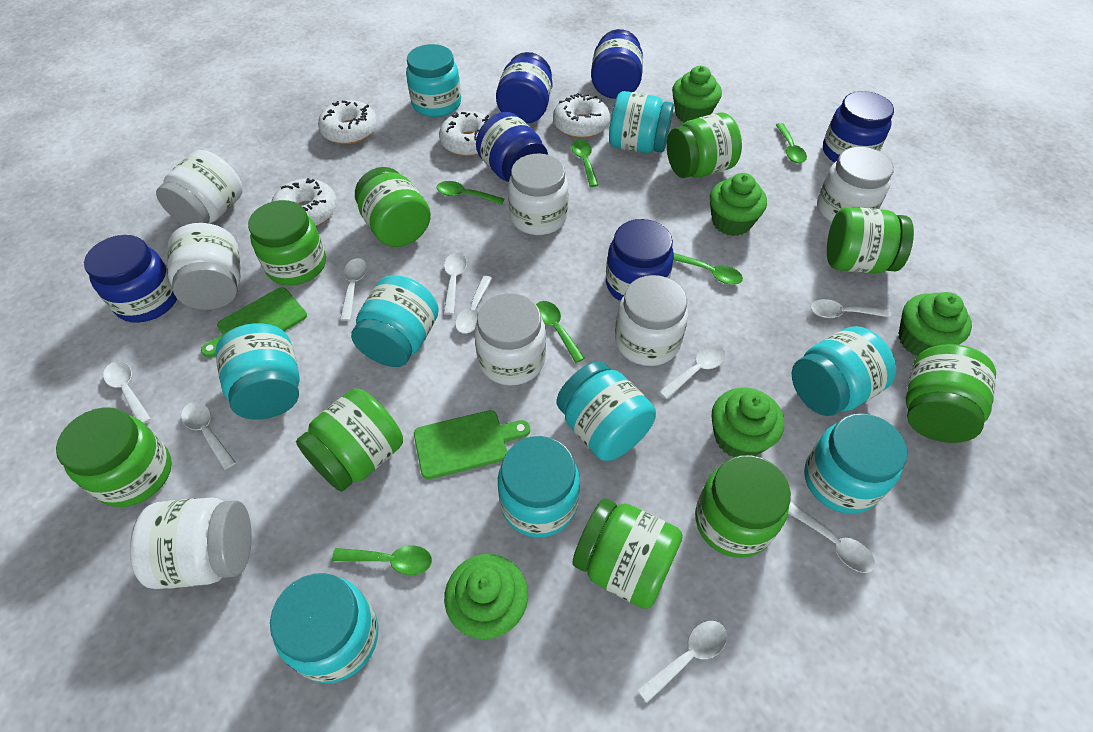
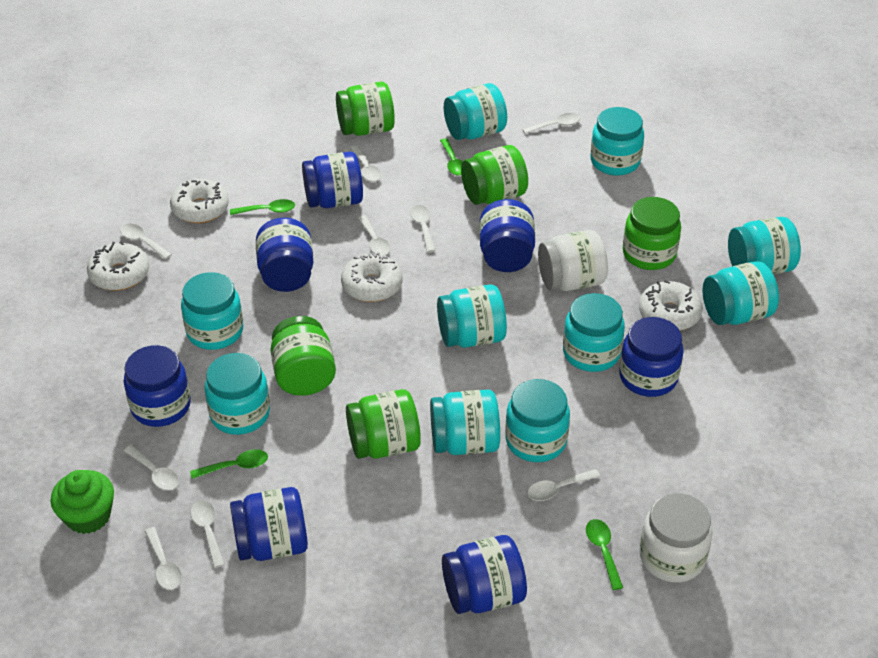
blue jar: 6 -> 7
green cupcake: 5 -> 1
green cutting board: 2 -> 0
green jar: 9 -> 5
green spoon: 6 -> 4
turquoise jar: 9 -> 10
white jar: 7 -> 2

